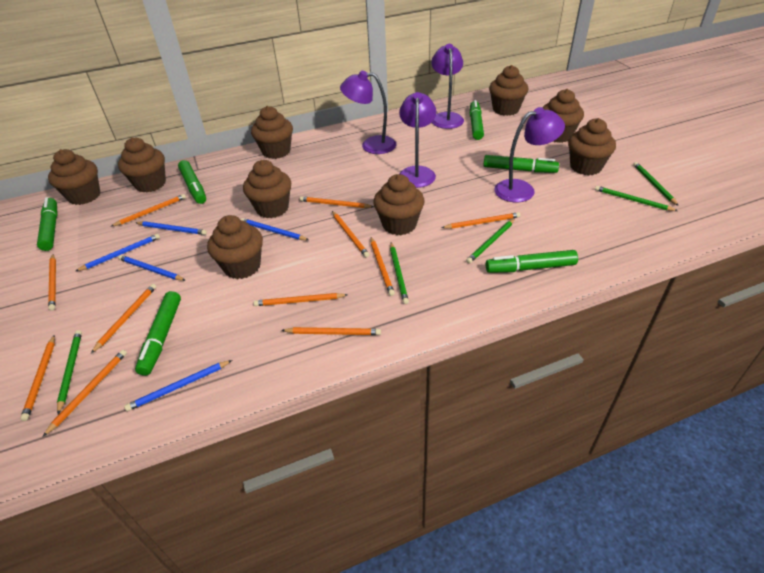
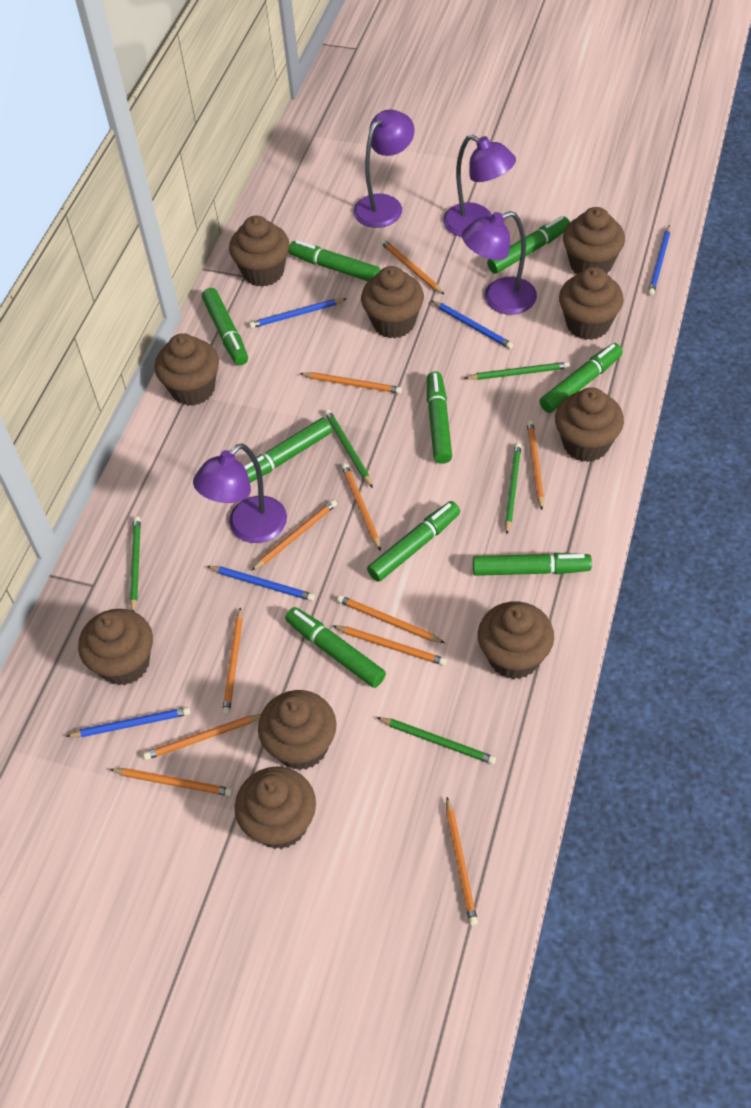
brown cupcake: 9 -> 10
green marker: 6 -> 9

